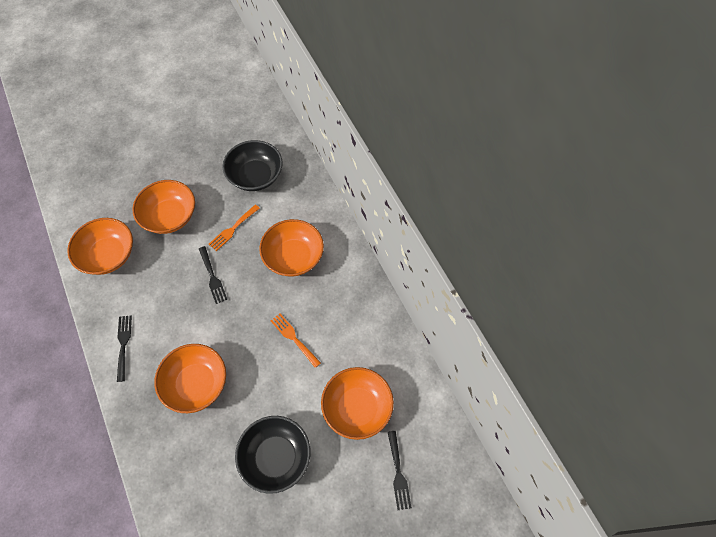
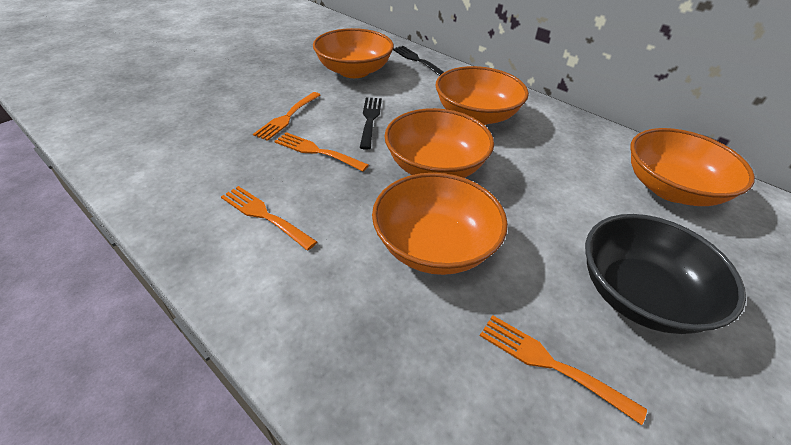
black bowl: 2 -> 1
black fork: 3 -> 2
orange fork: 2 -> 4

